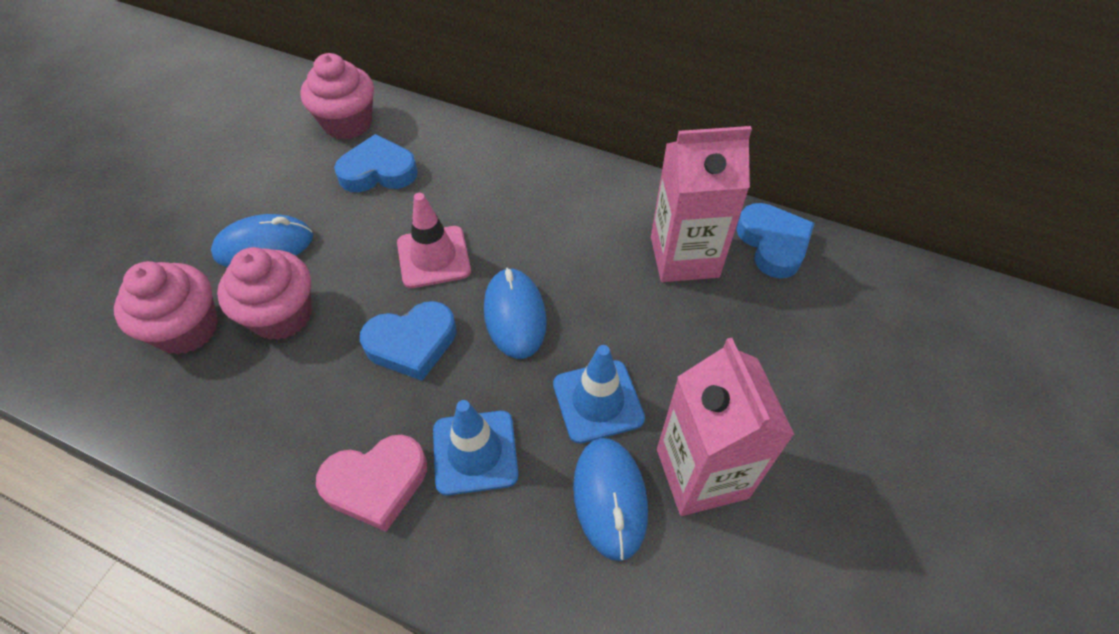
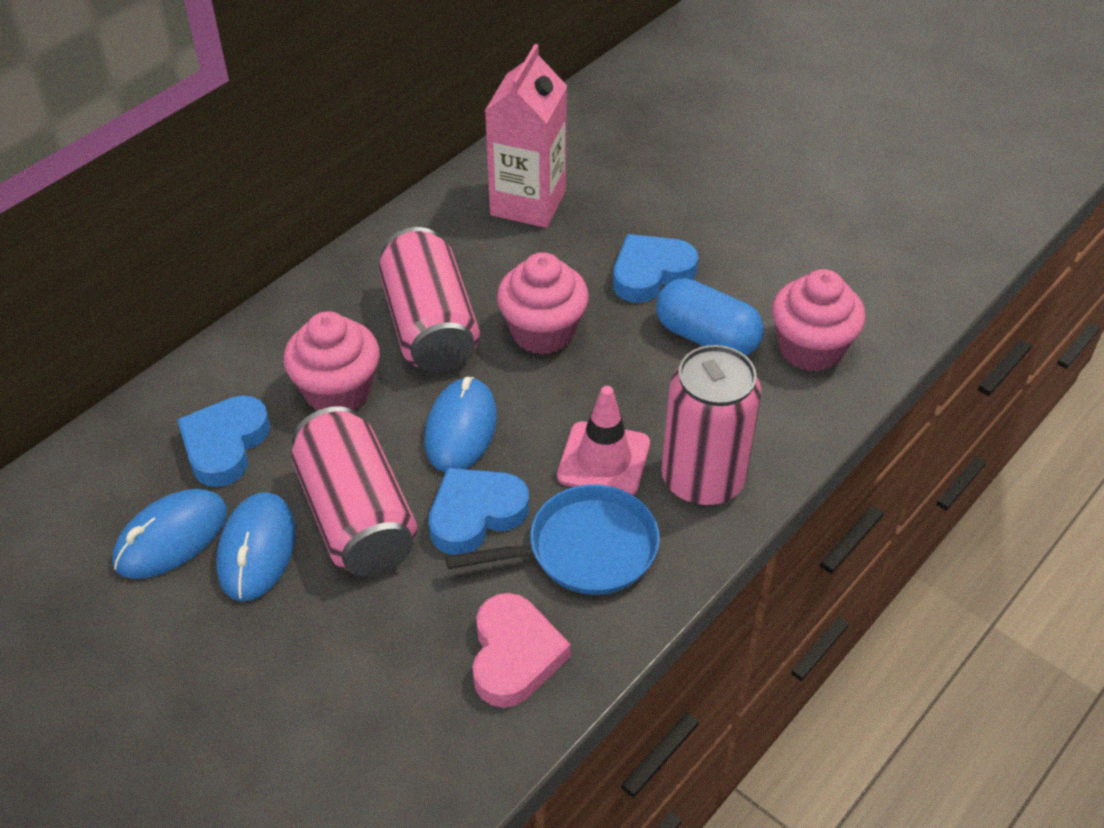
blue capsule: 0 -> 1
blue pan: 0 -> 1
blue traffic cone: 2 -> 0
pink can: 0 -> 3
pink carton: 2 -> 1

